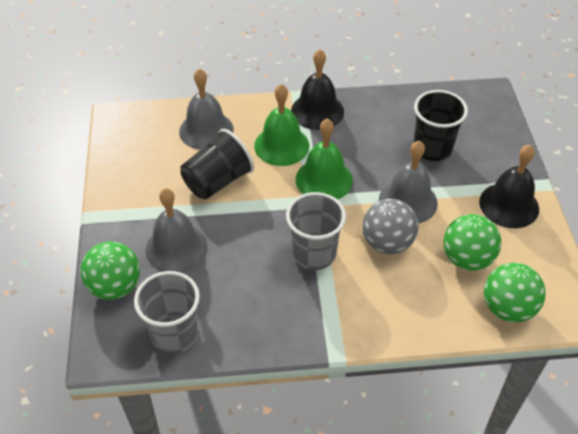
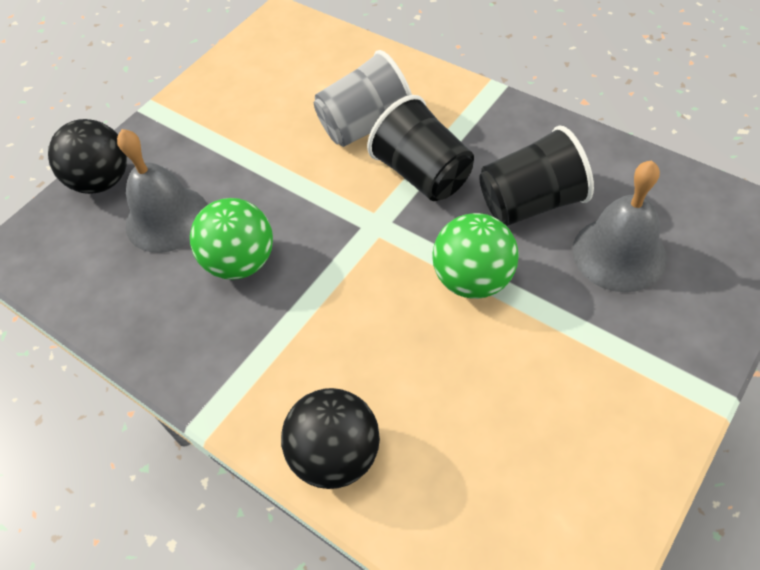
black ball: 0 -> 2
black bell: 2 -> 0
green ball: 3 -> 2
green bell: 2 -> 0
grey ball: 1 -> 0
grey bell: 3 -> 2
grey cup: 2 -> 1

